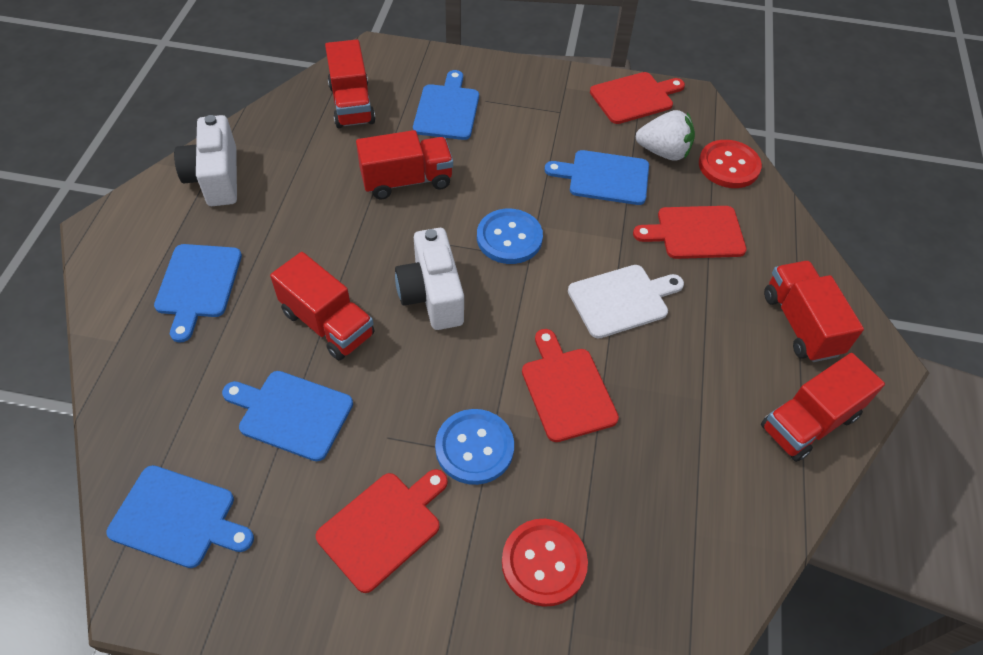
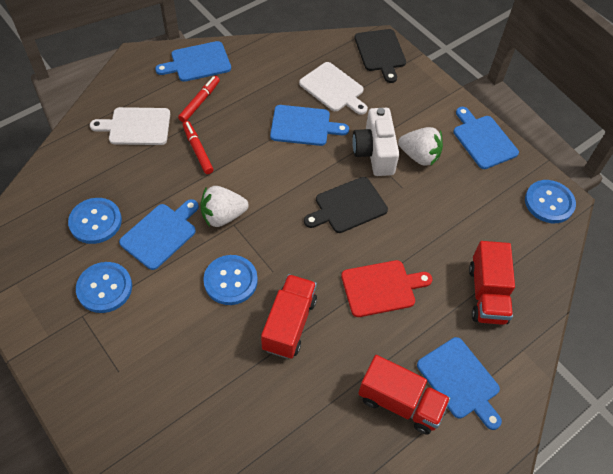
black cutting board: 0 -> 2
blue button: 2 -> 4
red button: 2 -> 0
red cutting board: 4 -> 1
red marker: 0 -> 2
red truck: 5 -> 3
white camera: 2 -> 1
white cutting board: 1 -> 2
white strawberry: 1 -> 2

